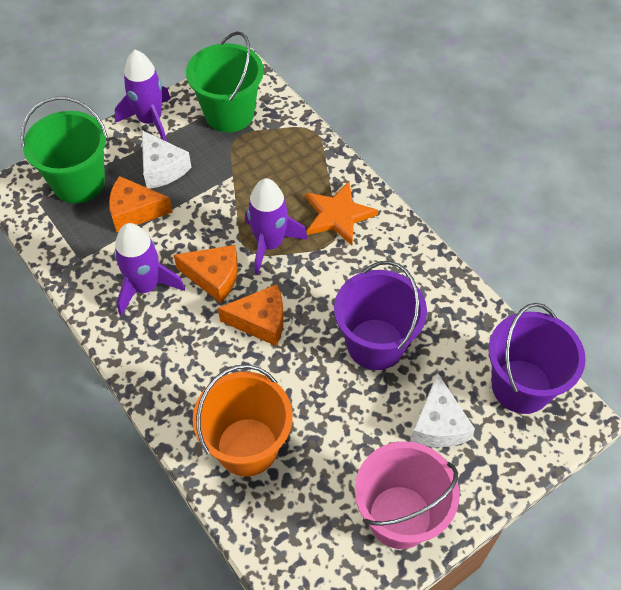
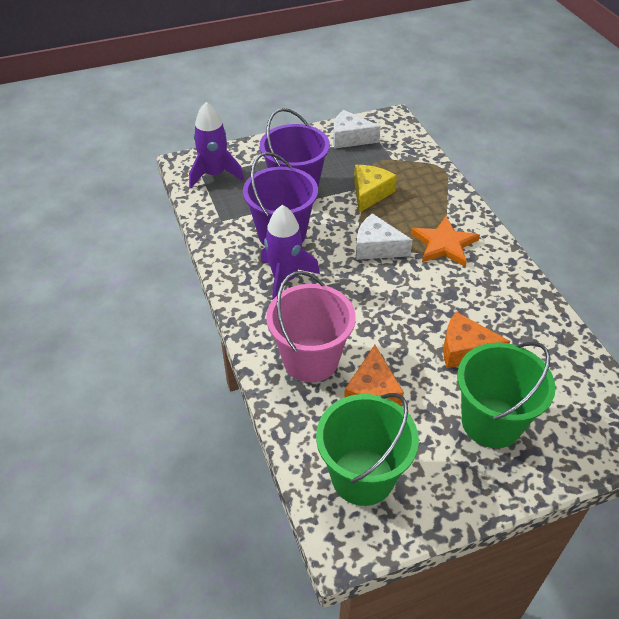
orange bucket: 1 -> 0
orange cheese: 3 -> 2
purple rocket: 3 -> 2
yellow cheese: 0 -> 1

